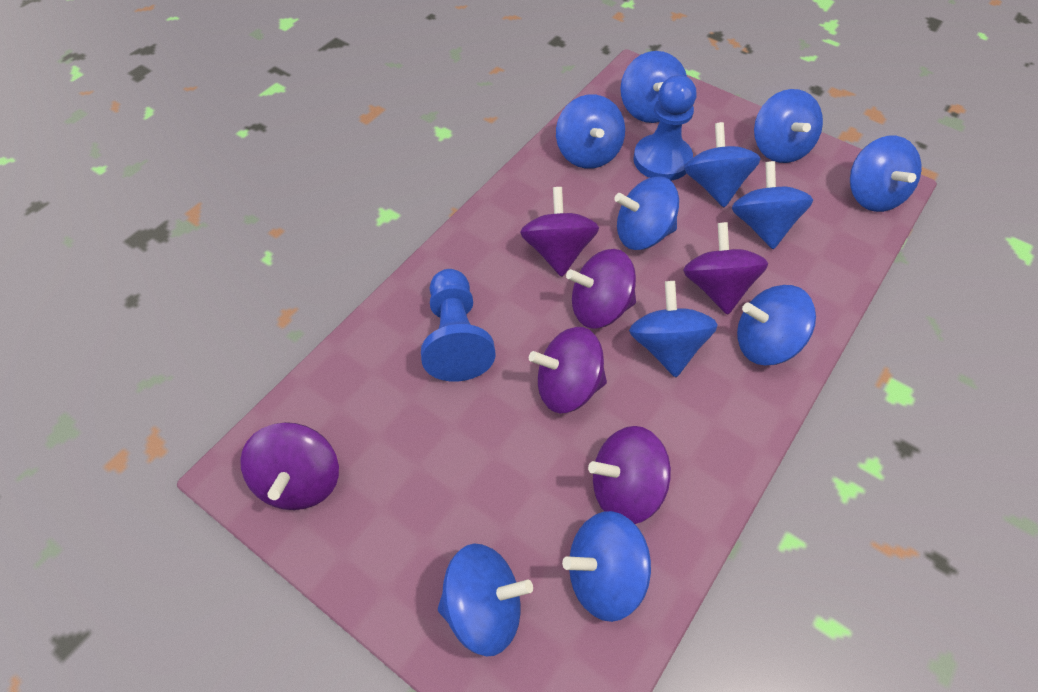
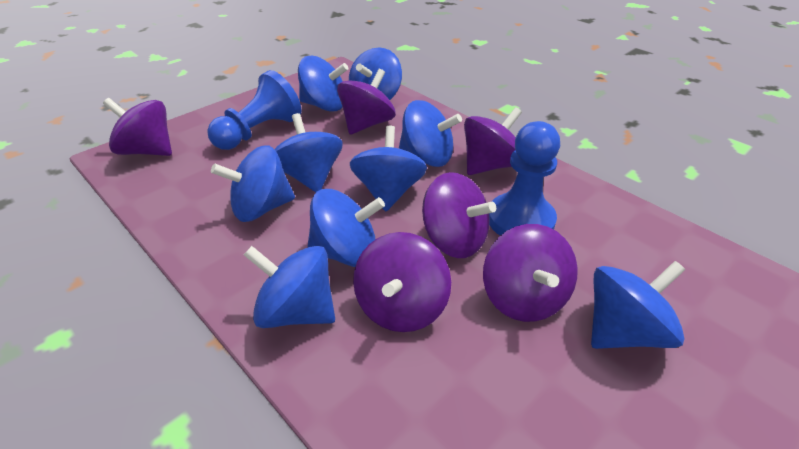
blue spinning top: 11 -> 9

